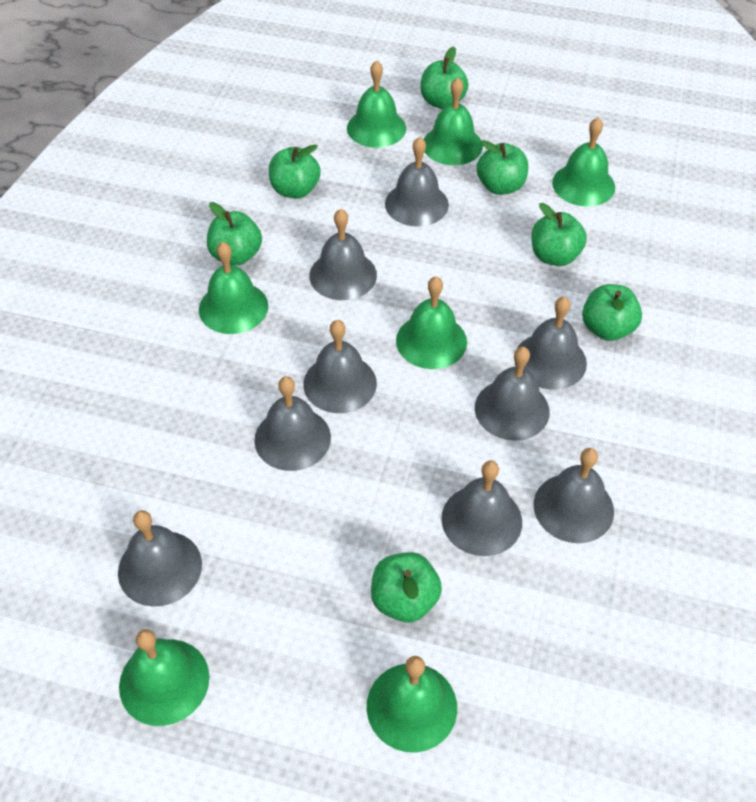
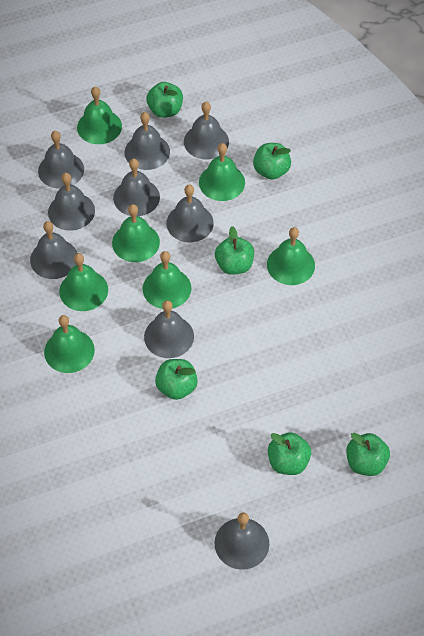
green apple: 7 -> 6

